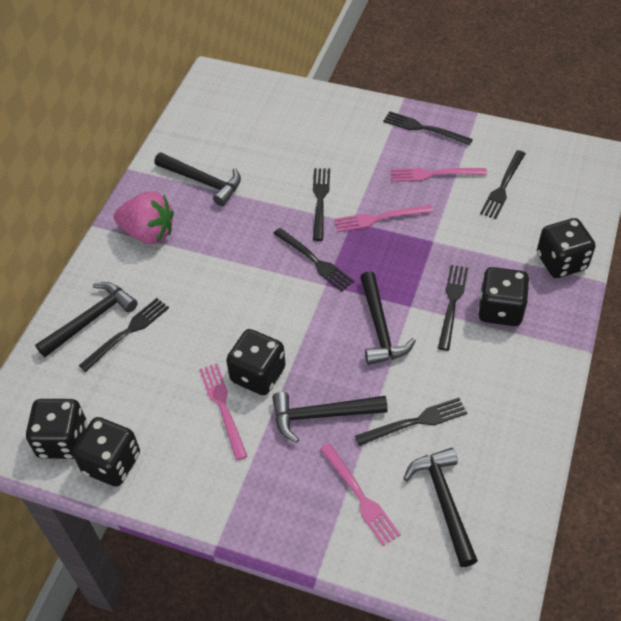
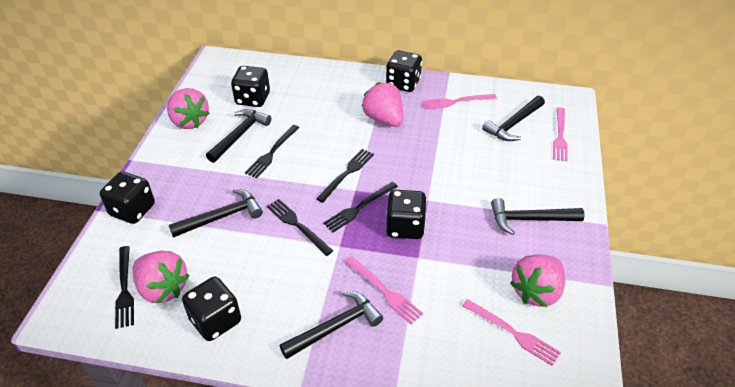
black fork: 7 -> 5
pink strawberry: 1 -> 4

